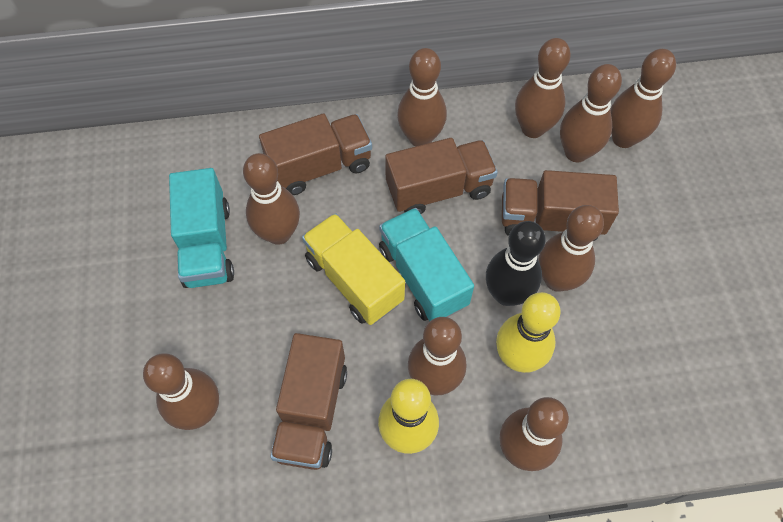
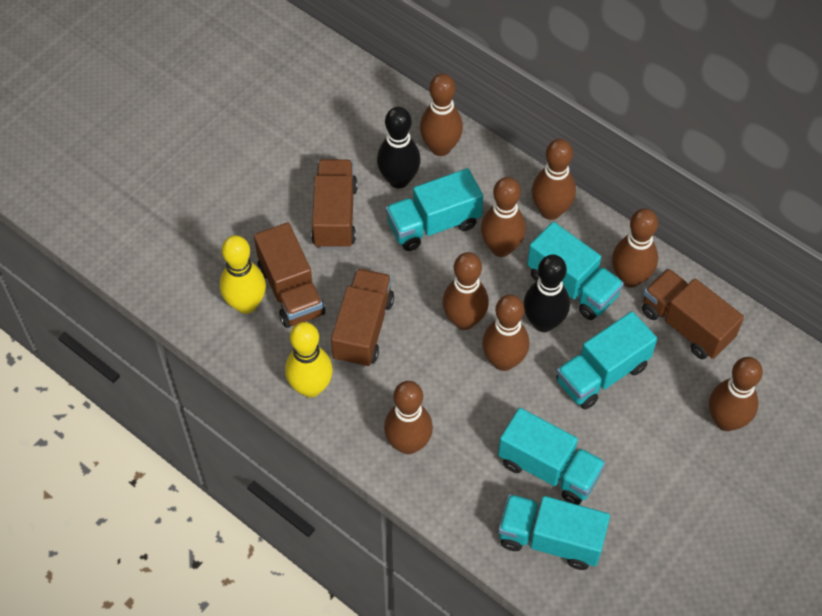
black bowling pin: 1 -> 2
brown bowling pin: 9 -> 8
turquoise truck: 2 -> 5
yellow truck: 1 -> 0

